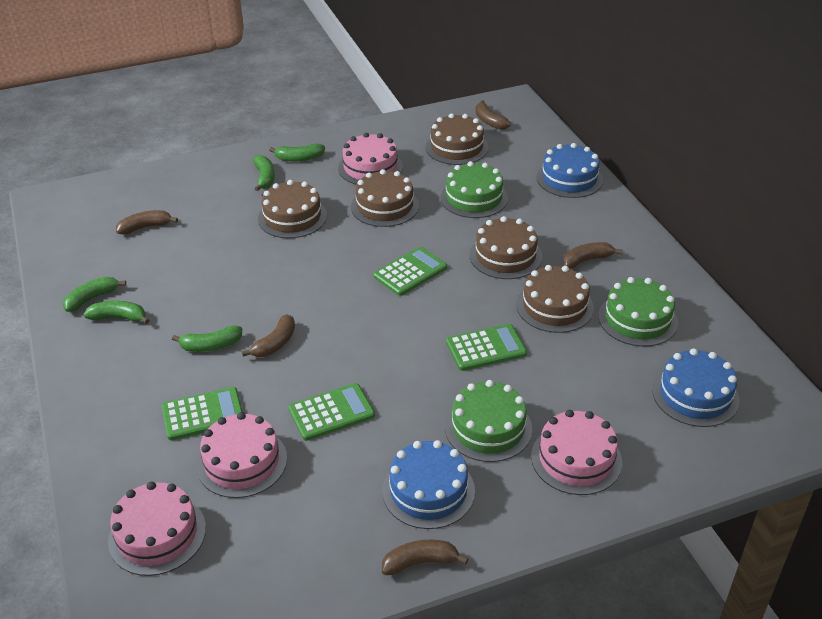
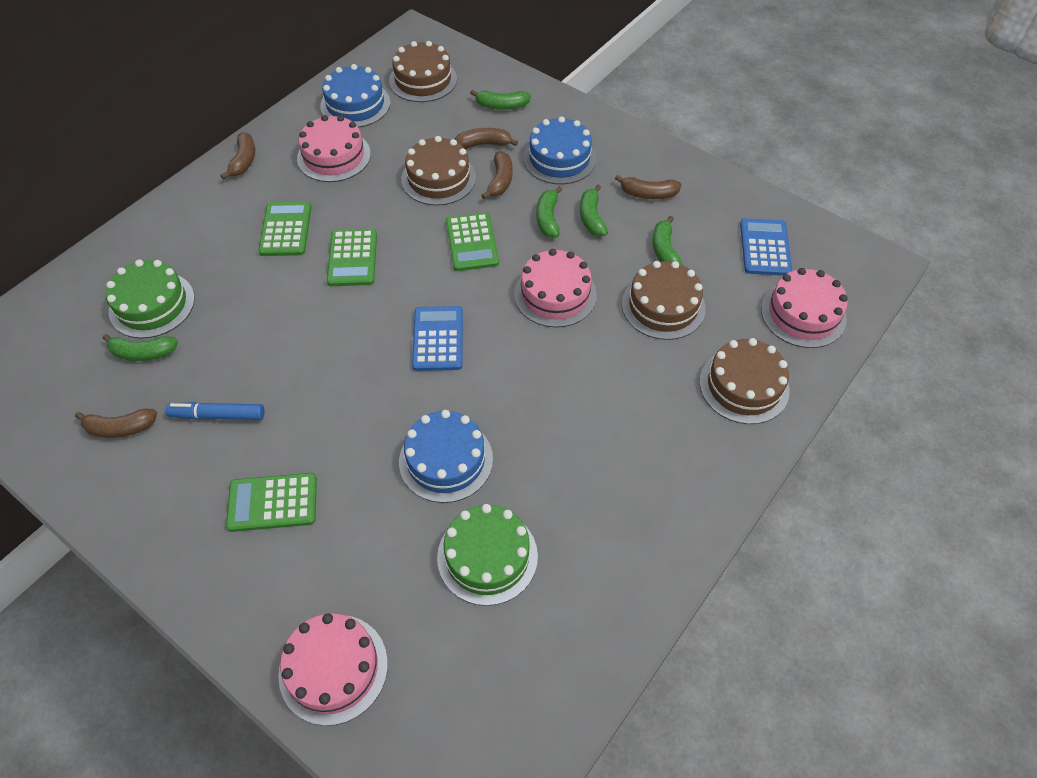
blue calculator: 0 -> 2
blue marker: 0 -> 1
brown cake: 5 -> 4
green cake: 3 -> 2

